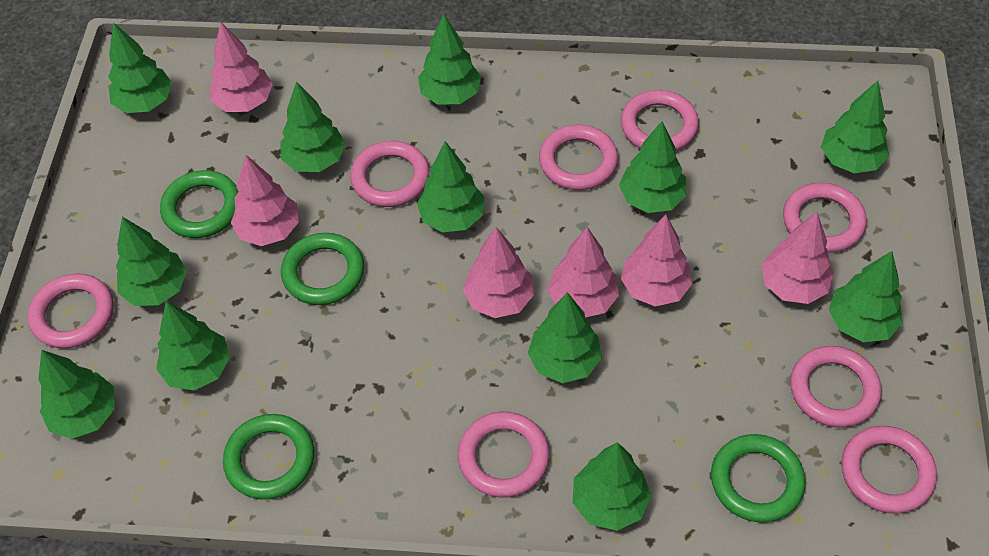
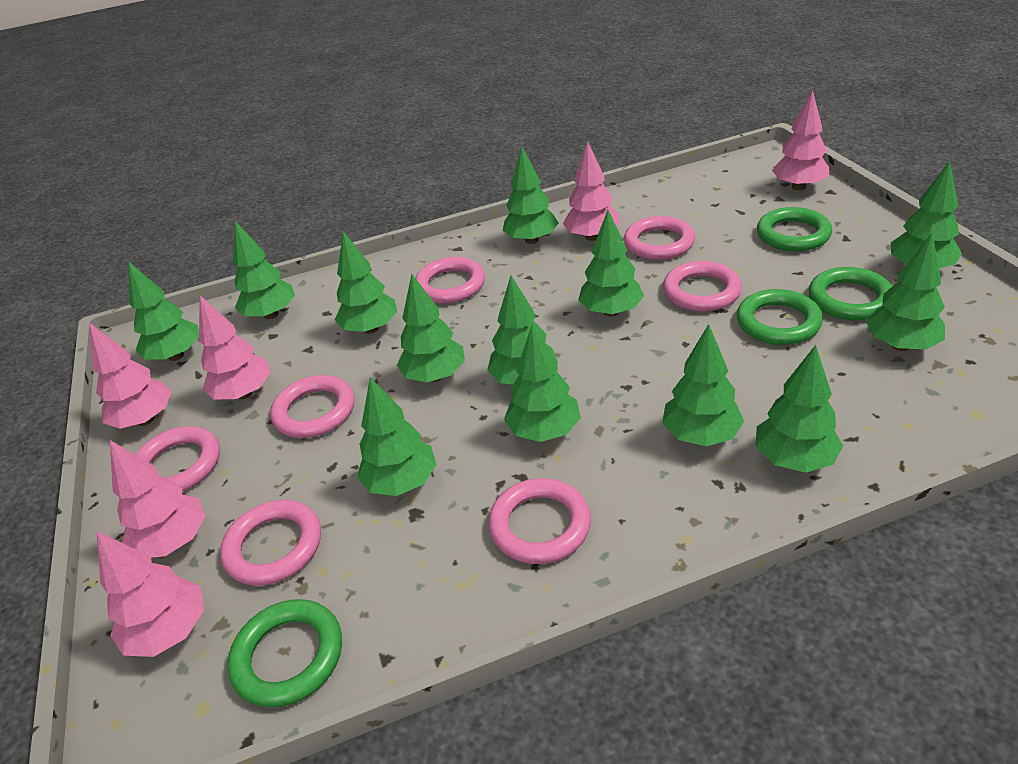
green tree: 12 -> 13
pink ring: 8 -> 7

